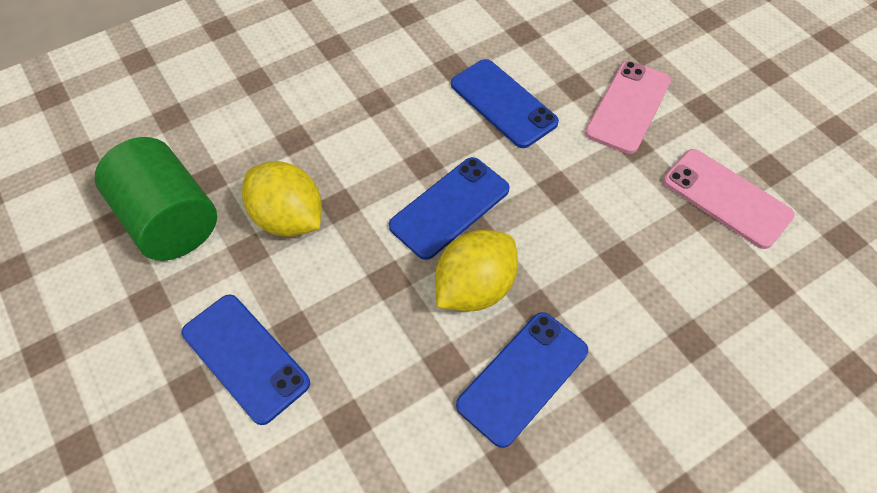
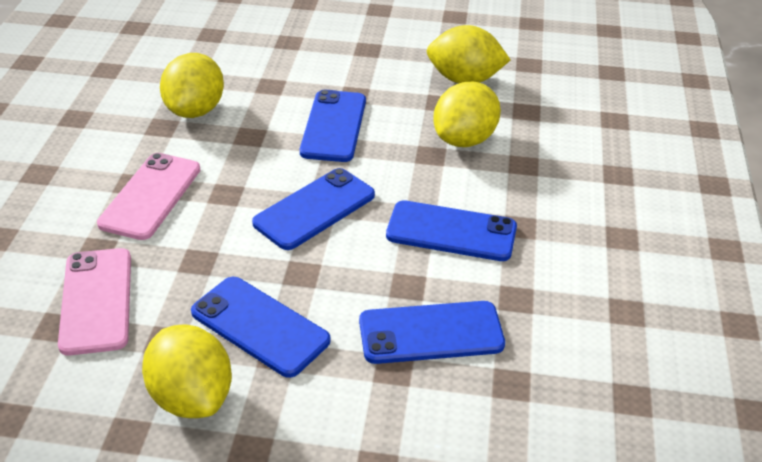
blue phone: 4 -> 5
green cylinder: 1 -> 0
yellow lemon: 2 -> 4

